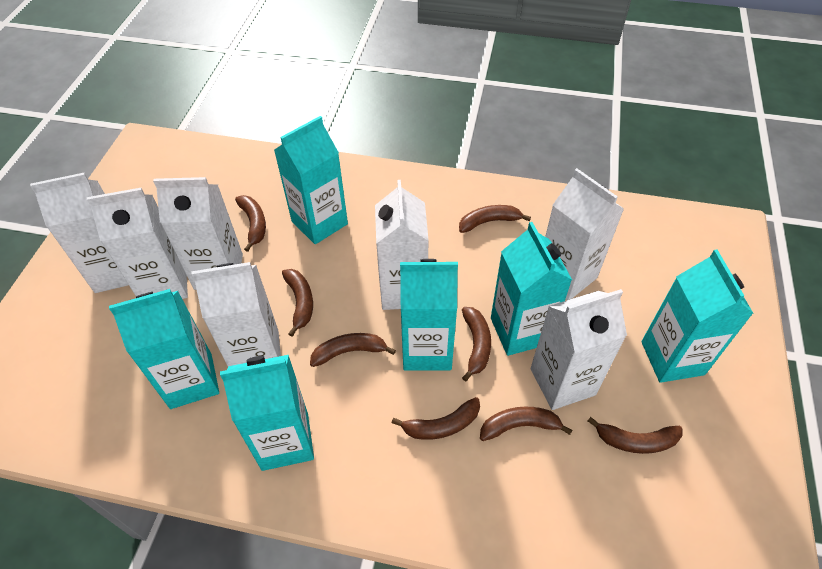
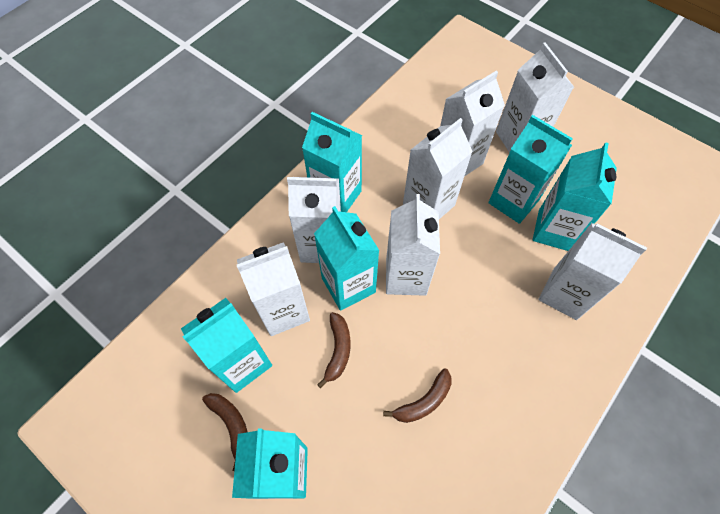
brown banana: 8 -> 3

